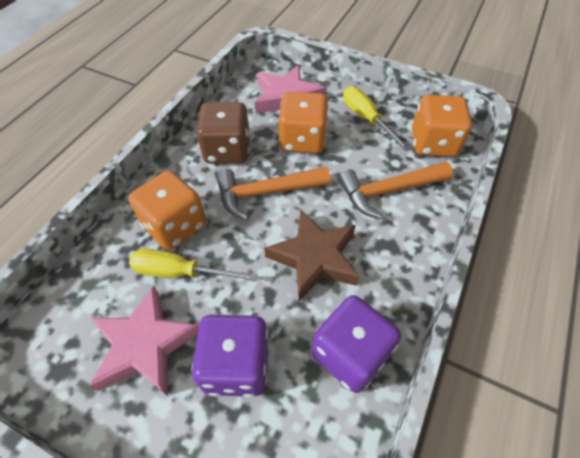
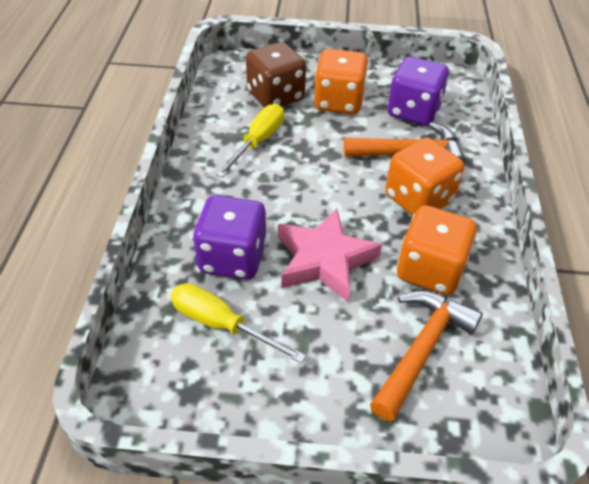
brown star: 1 -> 0
pink star: 2 -> 1

